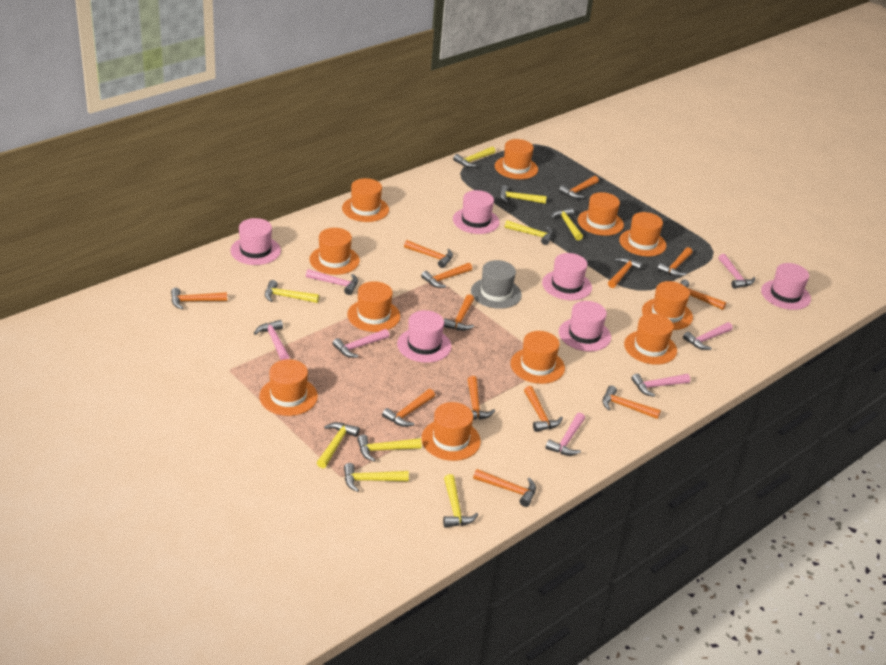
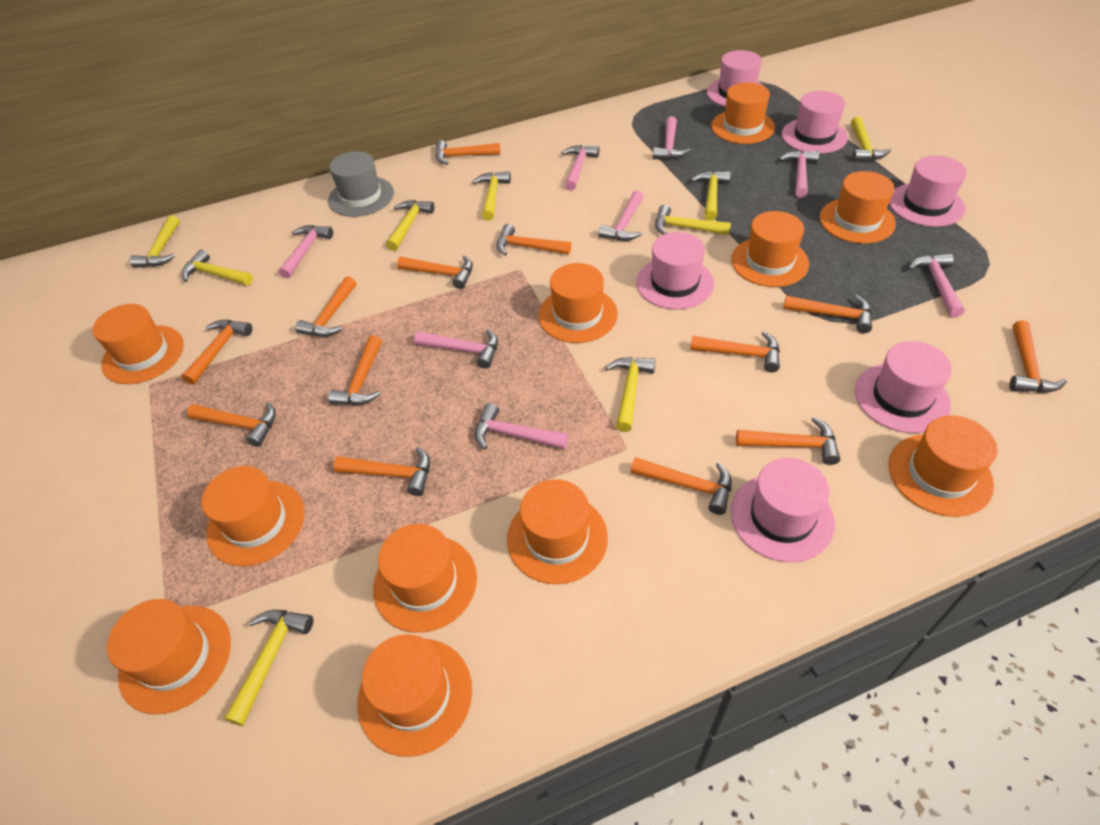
pink hammer: 7 -> 8

